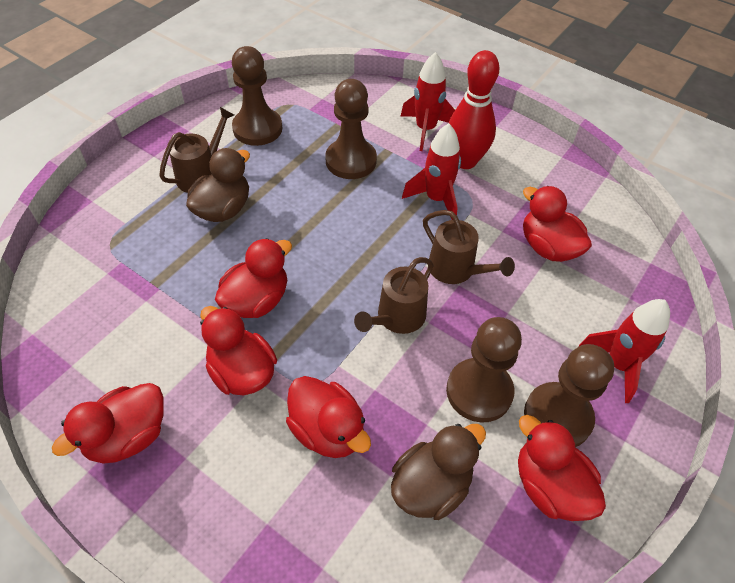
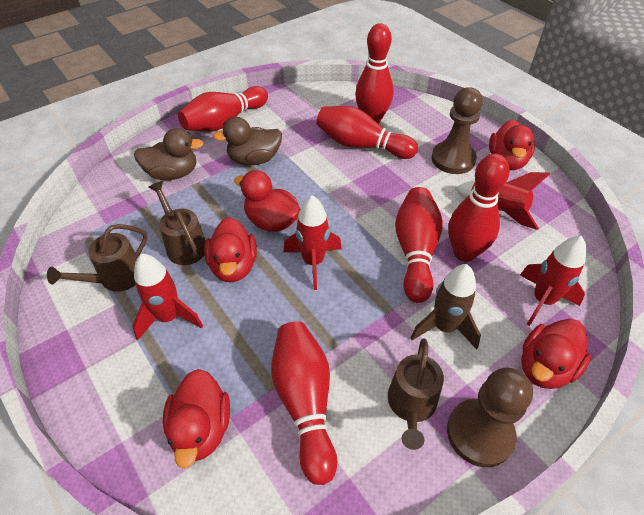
brown pawn: 4 -> 2
brown rocket: 0 -> 1
red bowling pin: 1 -> 6
red duck: 6 -> 5
red rocket: 3 -> 4

